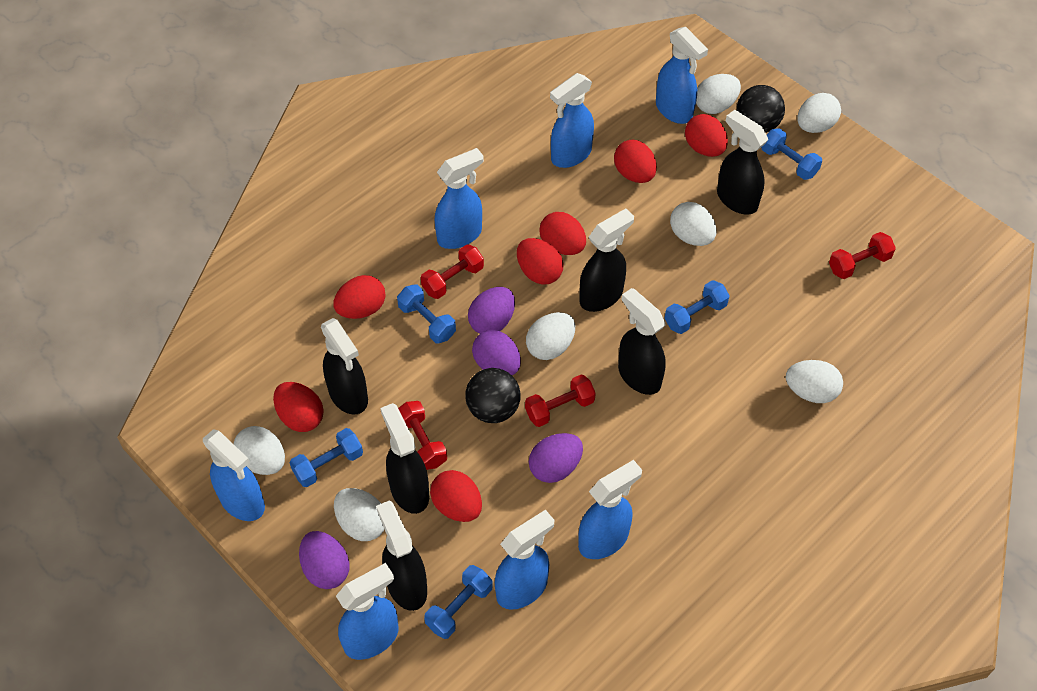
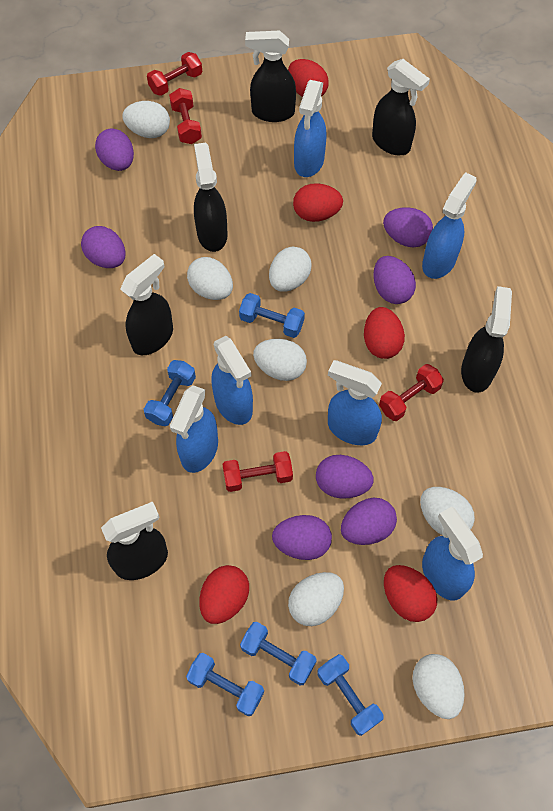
black ball: 2 -> 0
blue spray bottle: 7 -> 6
purple egg: 4 -> 7
red egg: 7 -> 5

